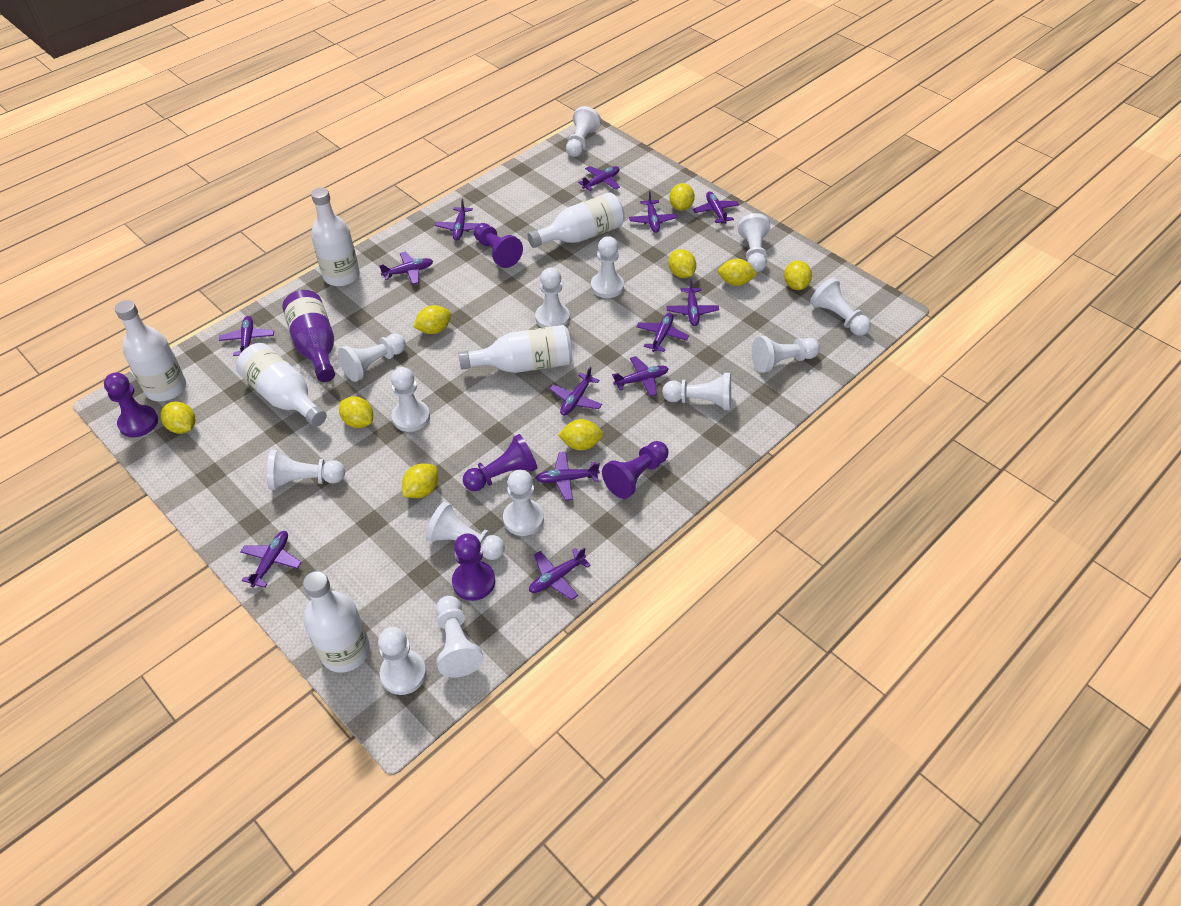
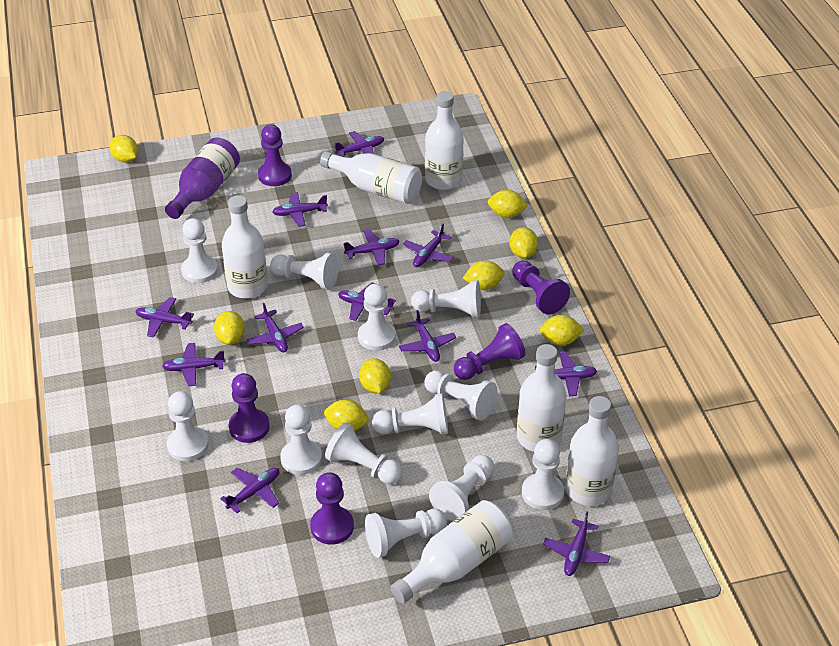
purple plane: 13 -> 12
white pawn: 14 -> 12
yellow lemon: 9 -> 8

